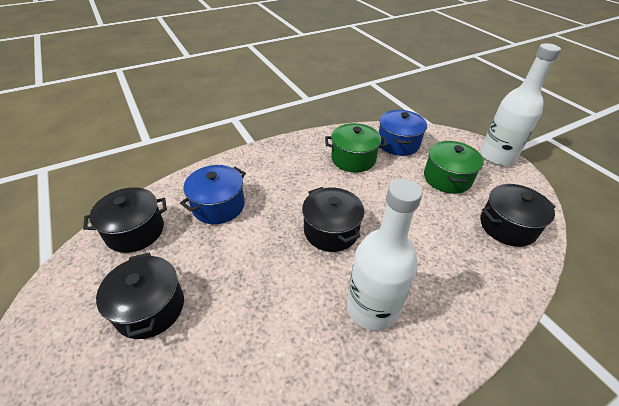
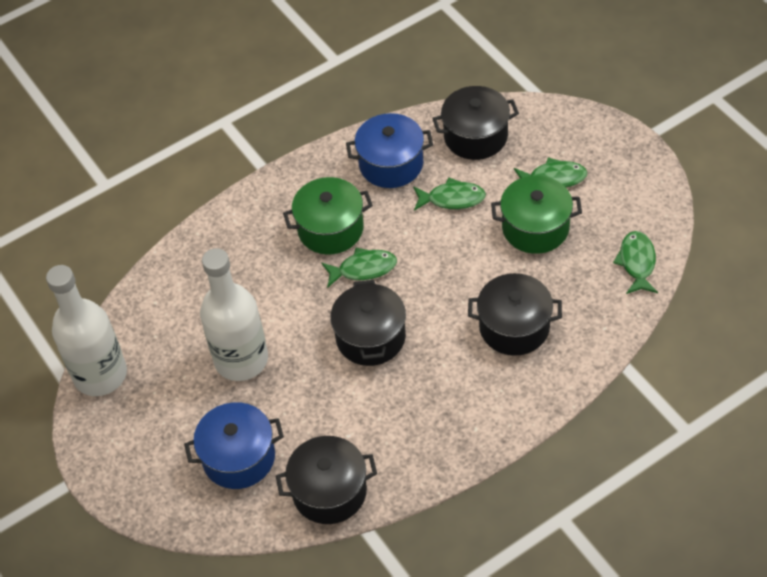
green fish: 0 -> 4

